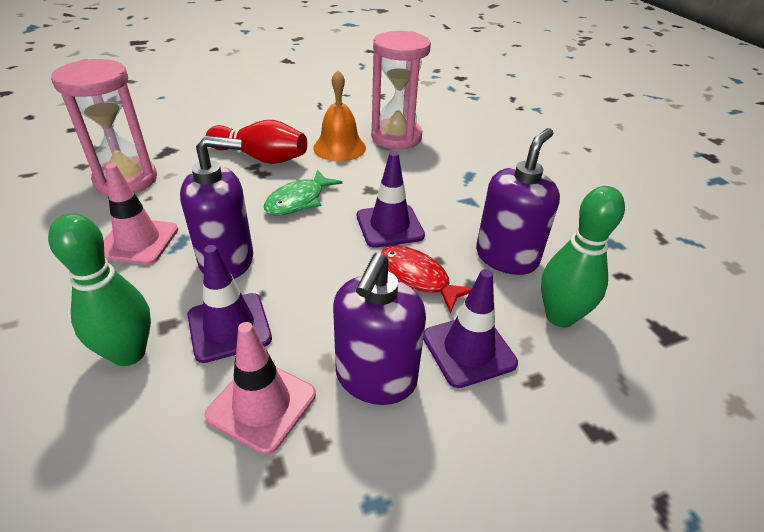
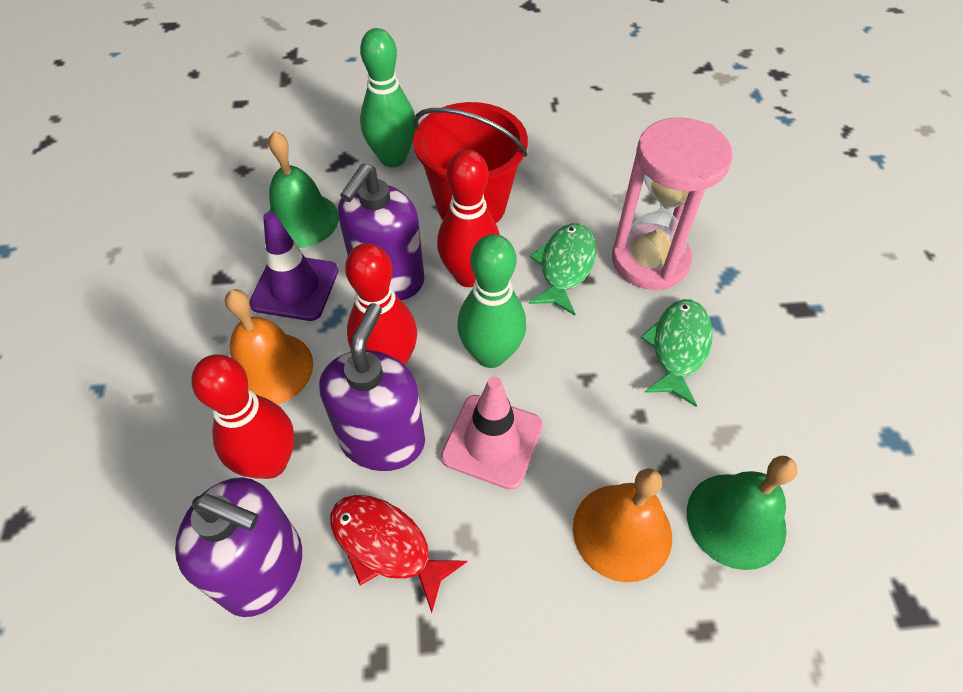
green bell: 0 -> 2
green fish: 1 -> 2
orange bell: 1 -> 2
pink hourglass: 2 -> 1
pink traffic cone: 2 -> 1
purple traffic cone: 3 -> 1
red bowling pin: 1 -> 3
red bucket: 0 -> 1

